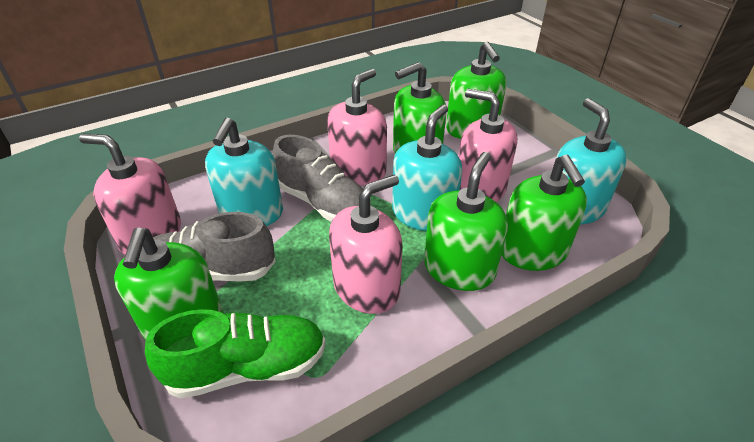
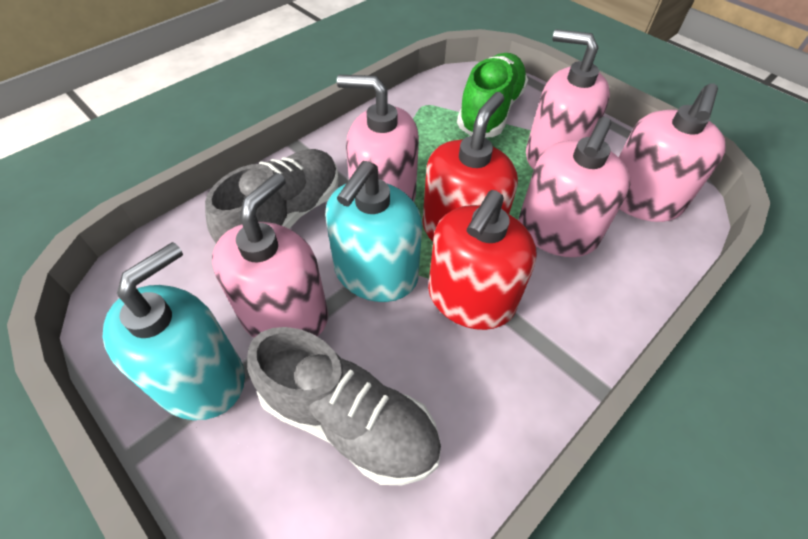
green soap dispenser: 5 -> 0
pink soap dispenser: 4 -> 5
red soap dispenser: 0 -> 2
turquoise soap dispenser: 3 -> 2

